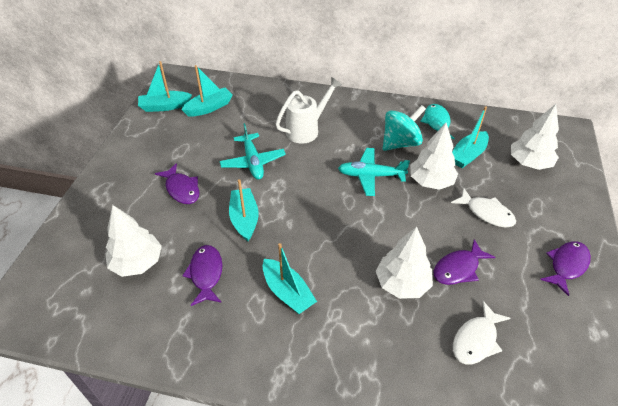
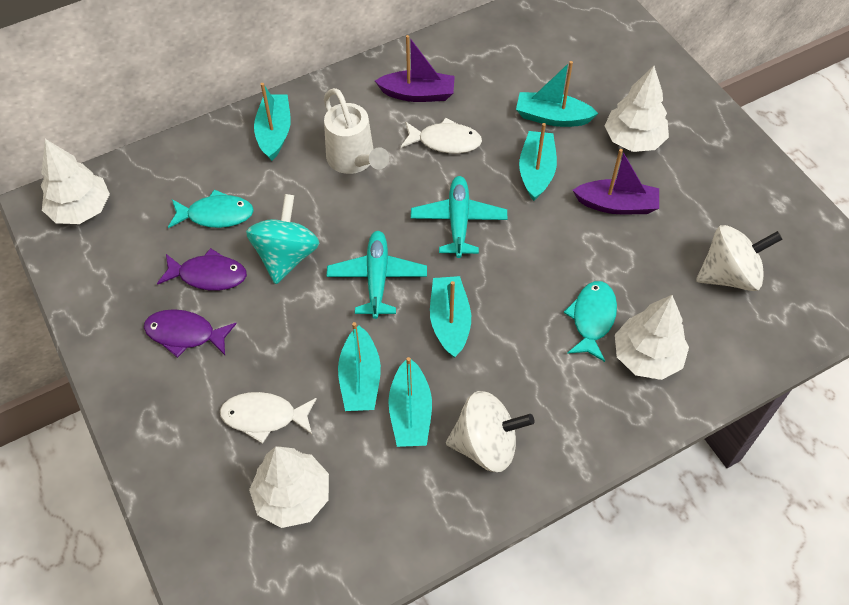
purple boat: 0 -> 2
purple fish: 4 -> 2
turquoise boat: 5 -> 6
turquoise fish: 1 -> 2
white spinning top: 0 -> 2

